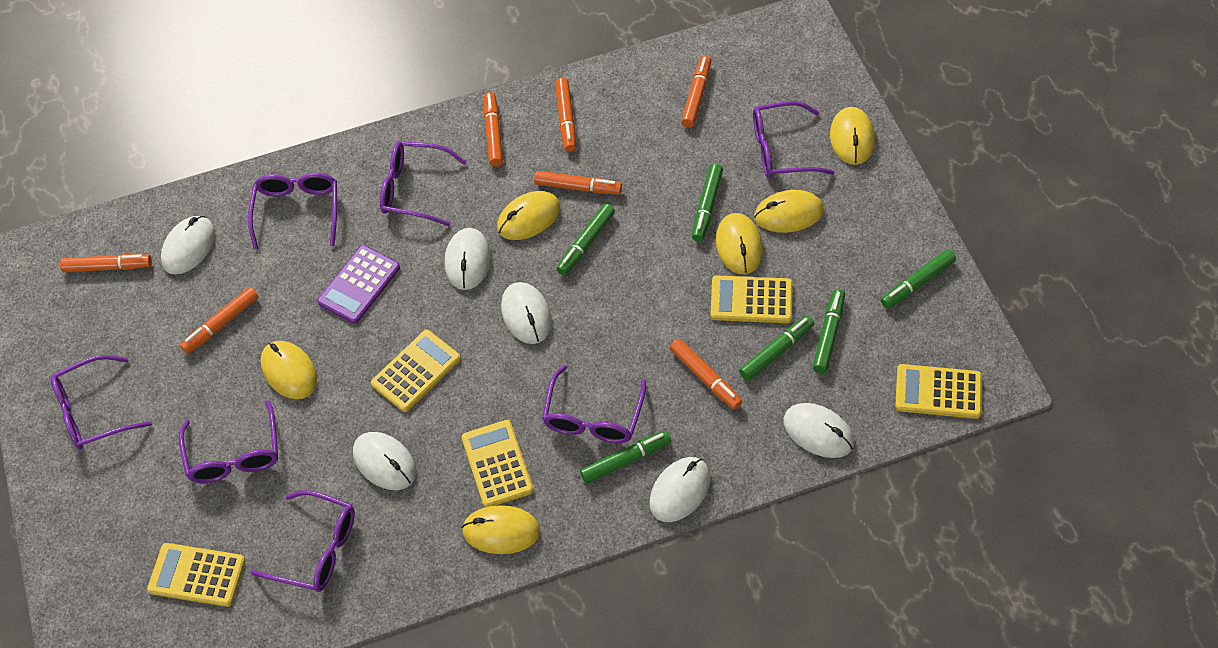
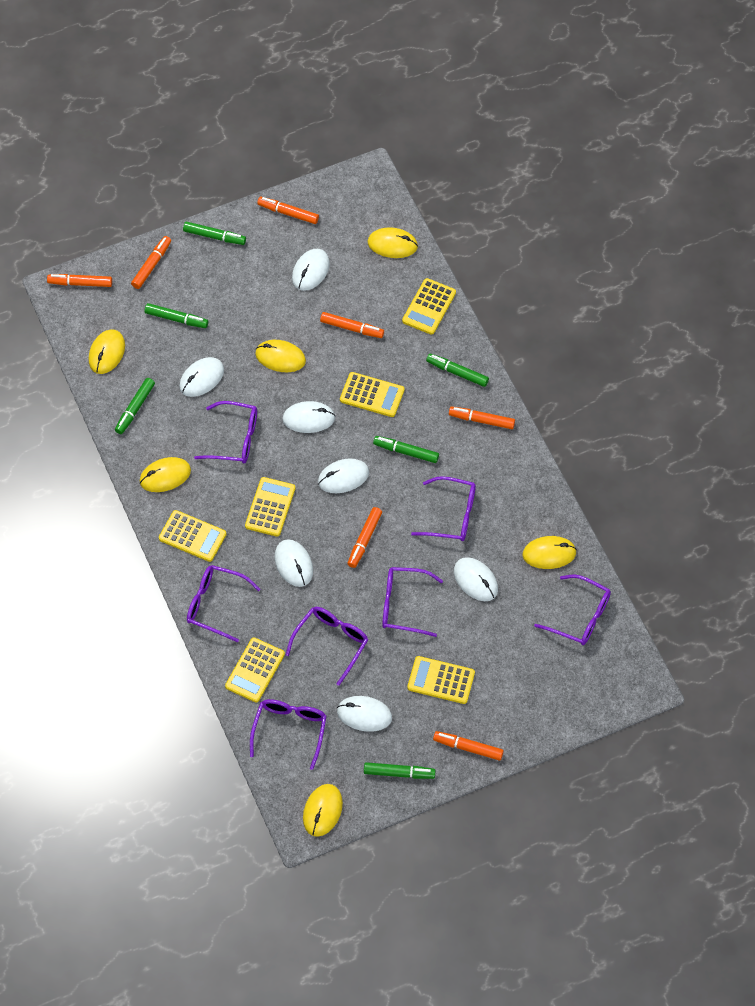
purple calculator: 1 -> 0
white mouse: 6 -> 7
yellow calculator: 5 -> 6

